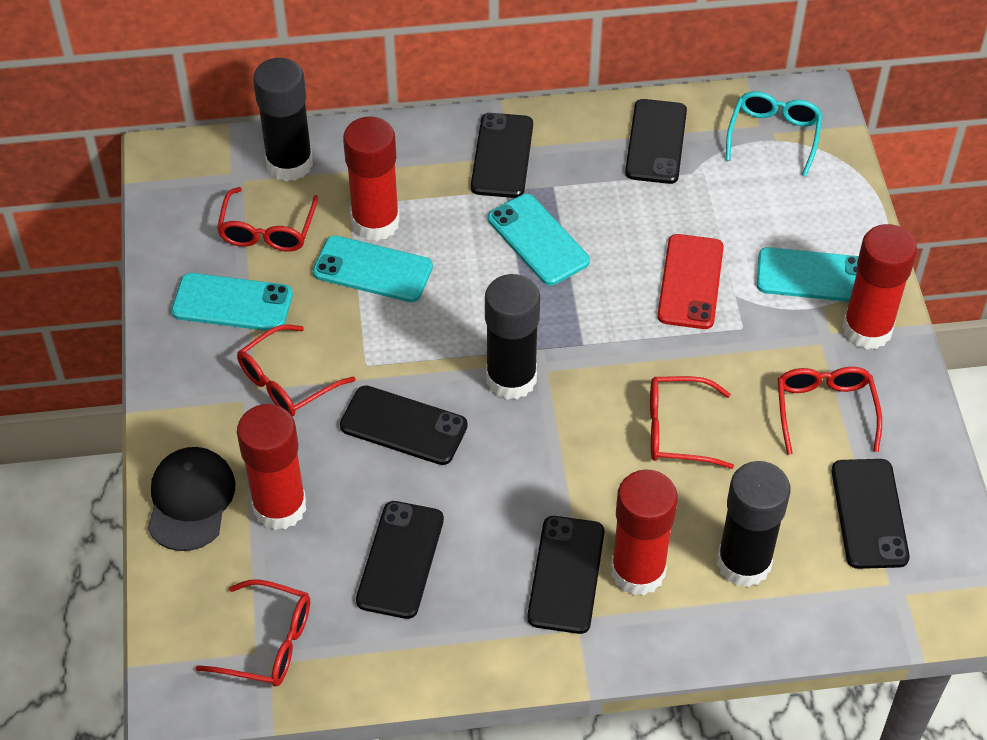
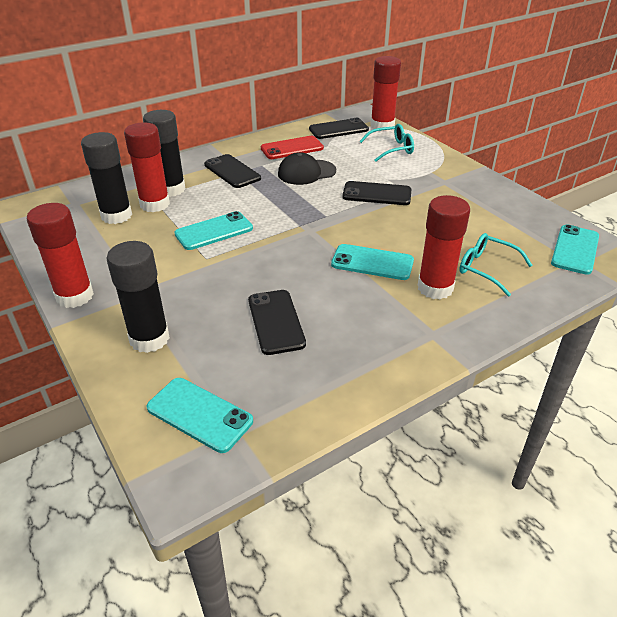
black phone: 6 -> 4
red glasses: 5 -> 0
turquoise glasses: 1 -> 2

